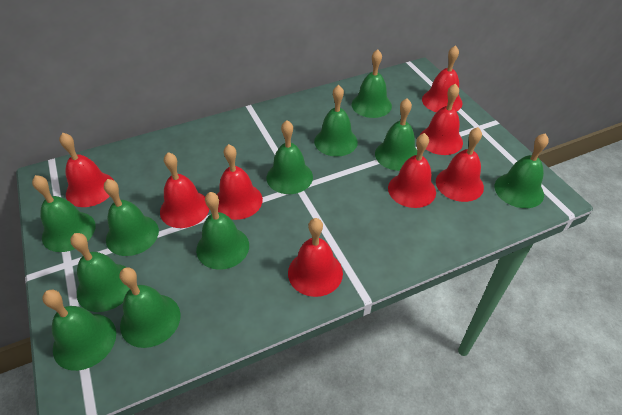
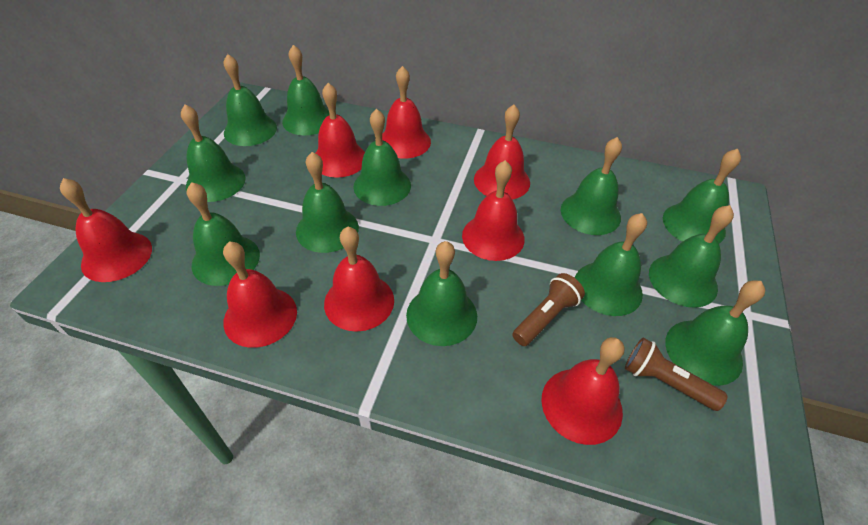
brown flashlight: 0 -> 2
green bell: 11 -> 12

